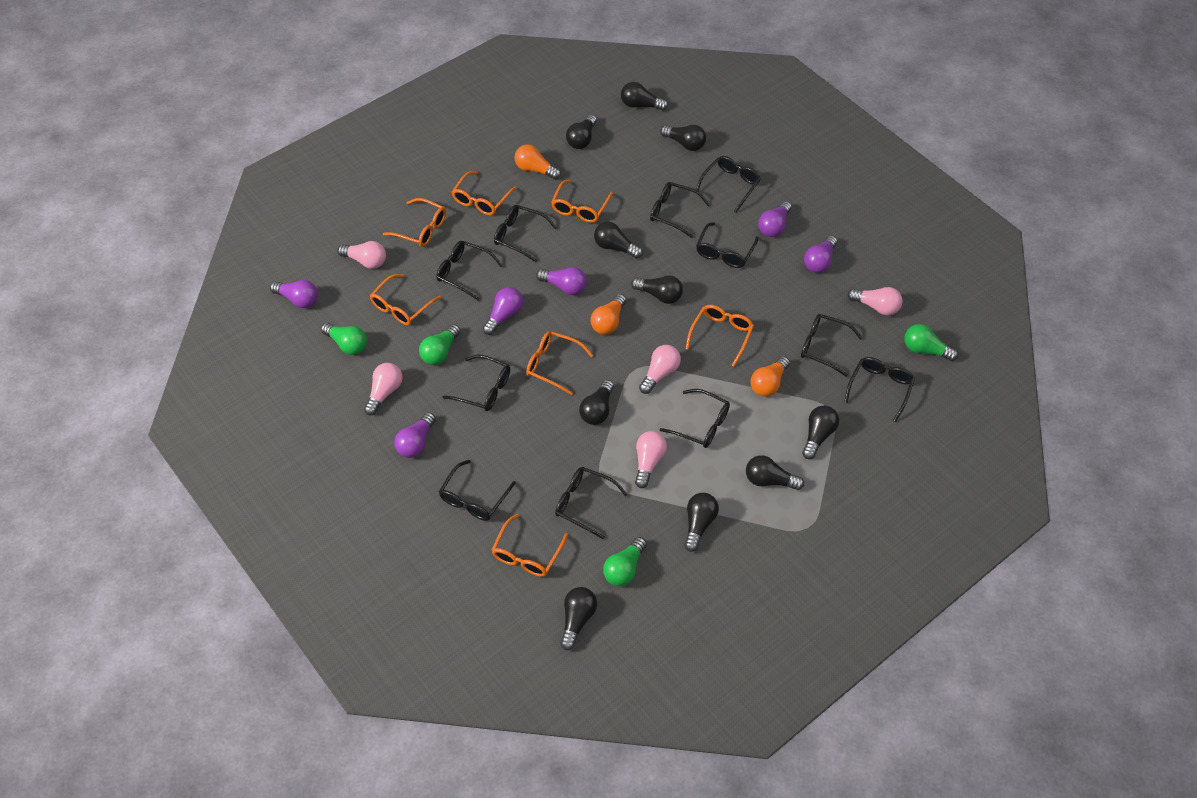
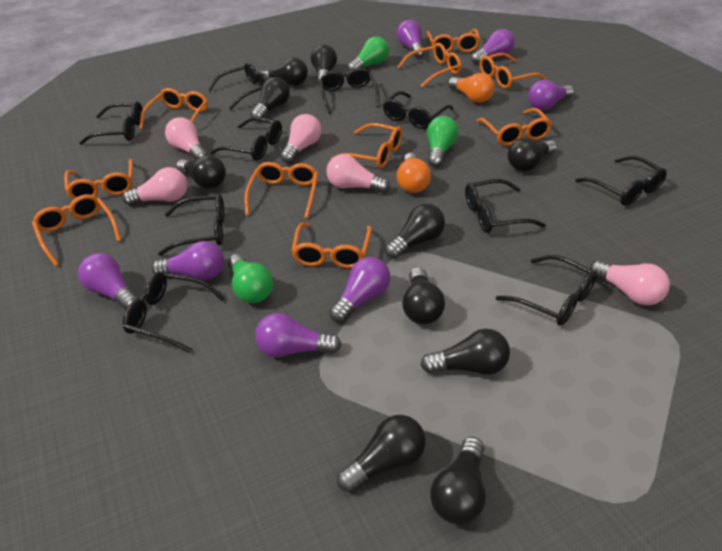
black glasses: 11 -> 10
green light bulb: 4 -> 3
orange glasses: 7 -> 10
orange light bulb: 3 -> 2
purple light bulb: 6 -> 7

